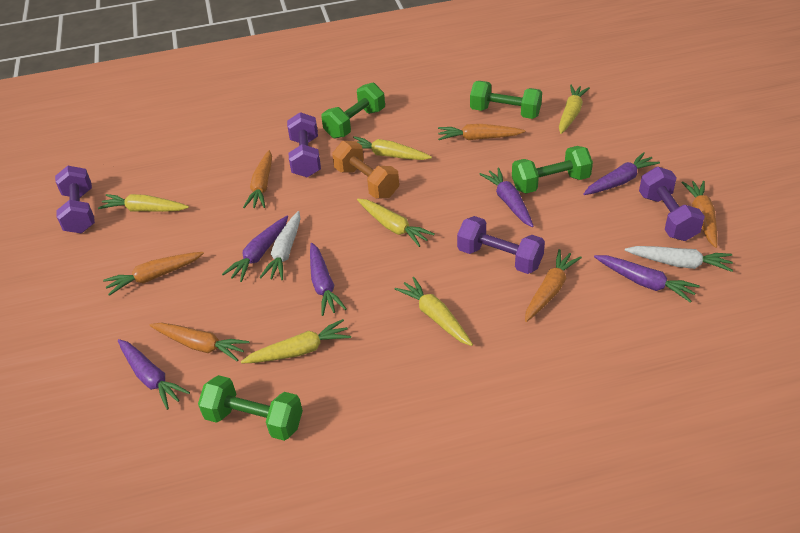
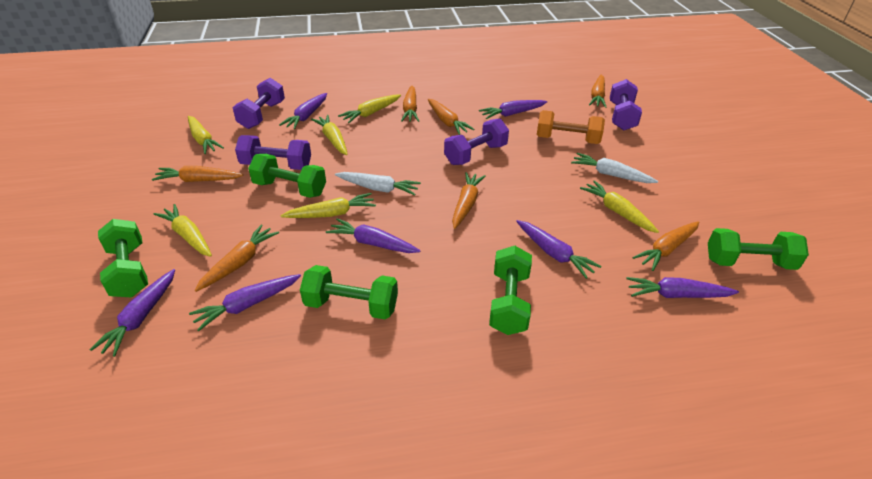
green dumbbell: 4 -> 5
orange carrot: 6 -> 7
purple carrot: 6 -> 7

